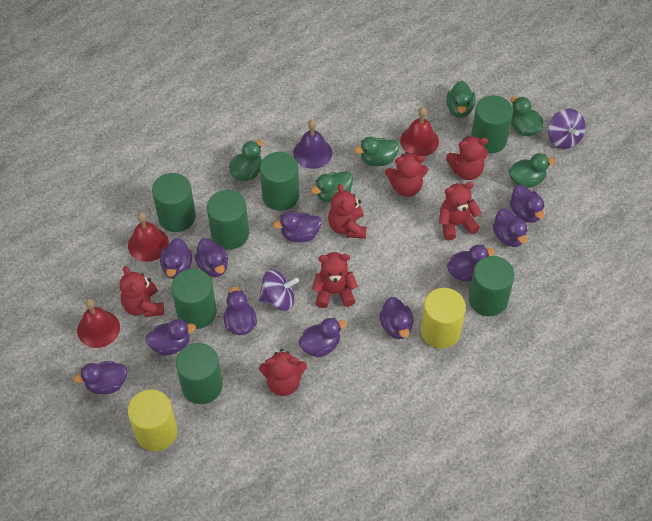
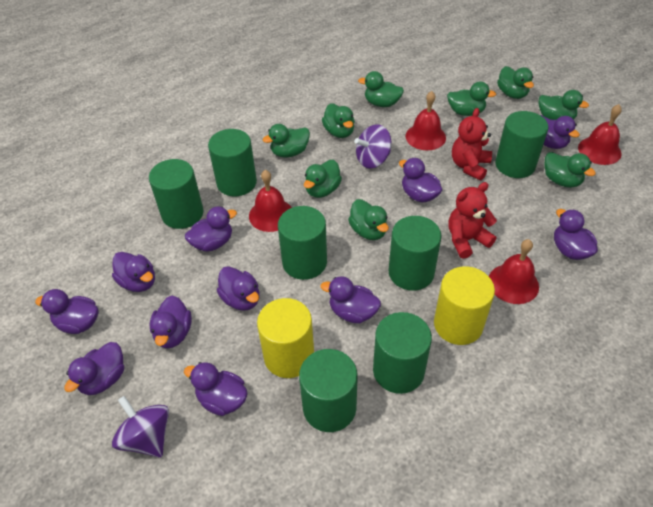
green duck: 6 -> 9
purple bell: 1 -> 0
red bell: 3 -> 4
red teddy bear: 7 -> 2

